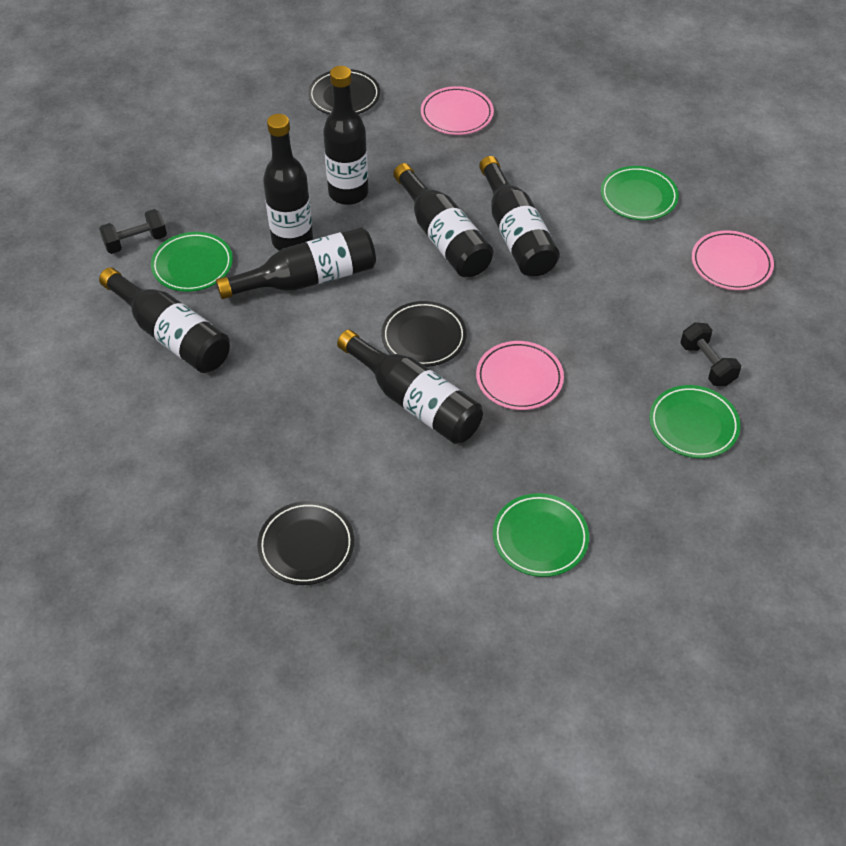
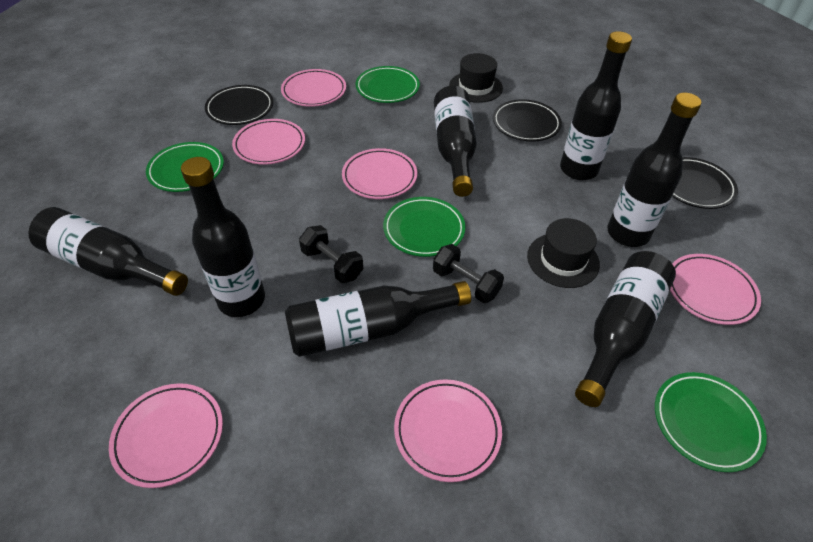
black hat: 0 -> 2
pink plate: 3 -> 6

